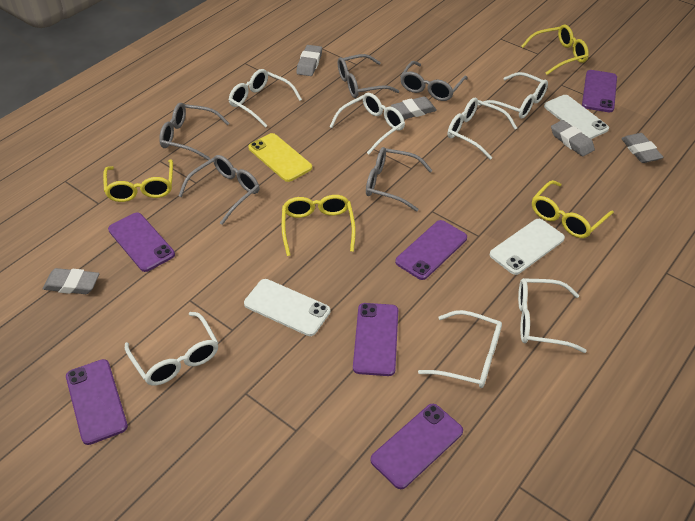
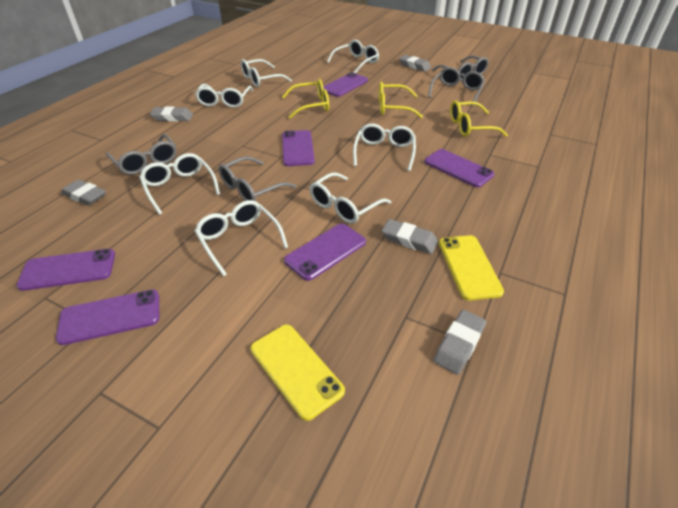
grey glasses: 5 -> 4
white phone: 3 -> 0
yellow glasses: 4 -> 3
yellow phone: 1 -> 2

